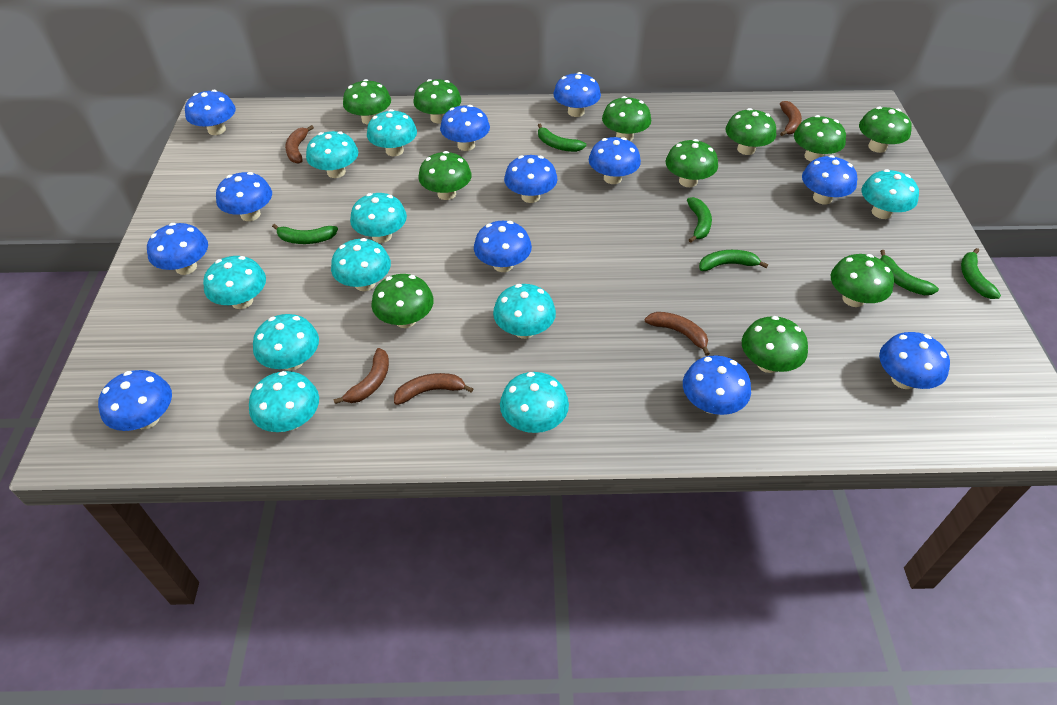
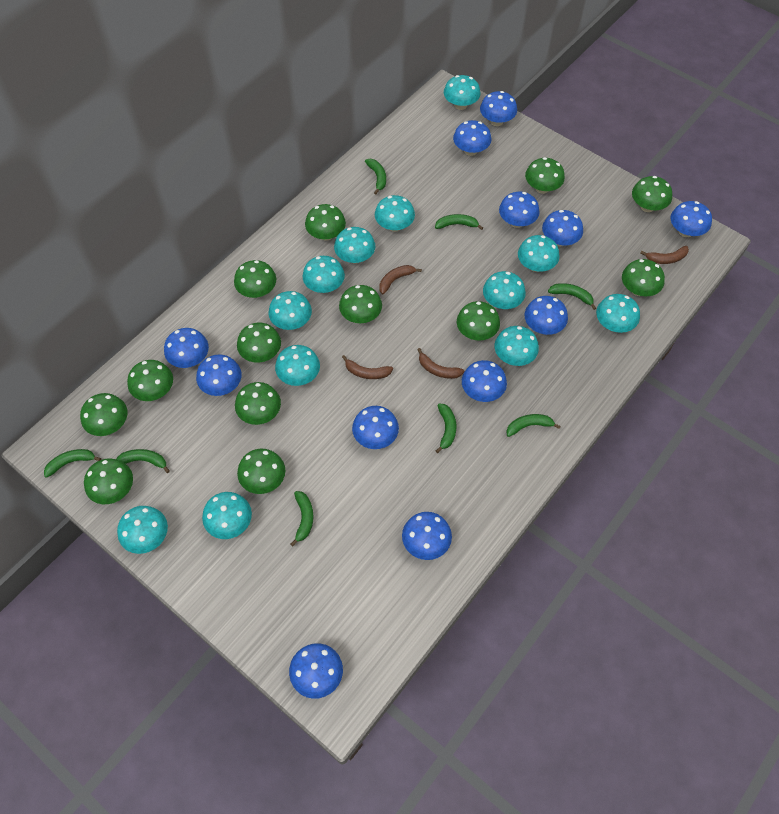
brown banana: 5 -> 4
green banana: 6 -> 8
green mushroom: 11 -> 13
turquoise mushroom: 10 -> 12

